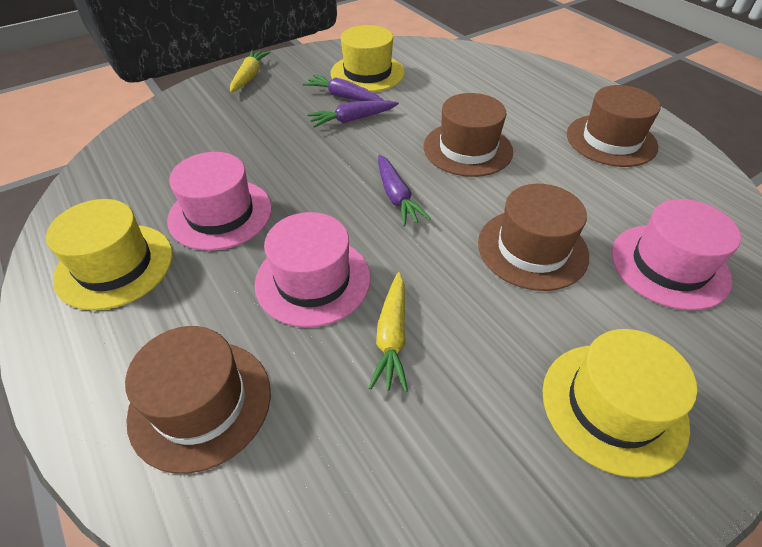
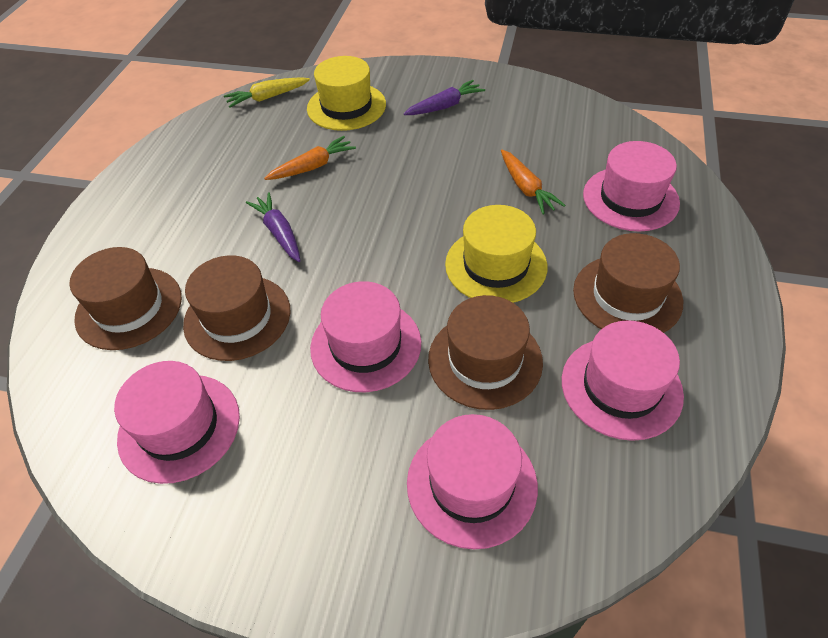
orange carrot: 0 -> 2
pink hat: 3 -> 5
purple carrot: 3 -> 2
yellow carrot: 2 -> 1
yellow hat: 3 -> 2

